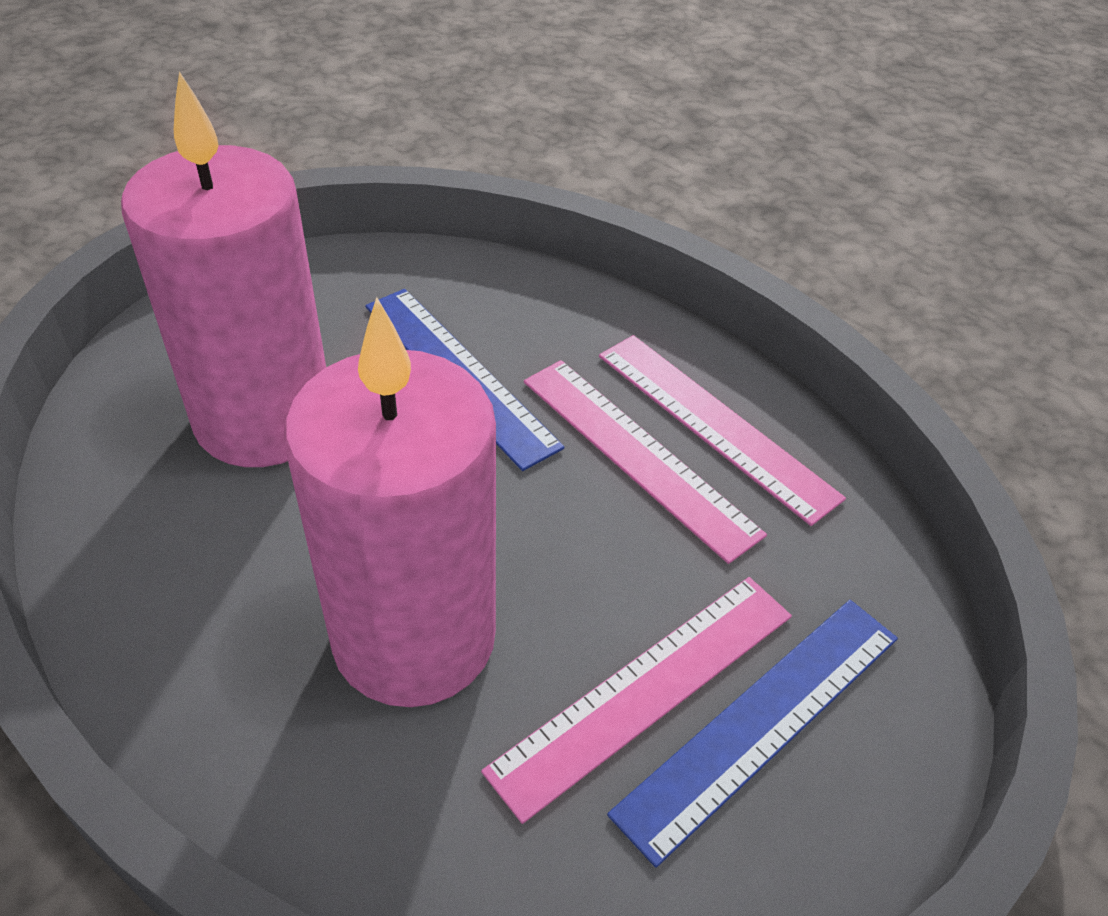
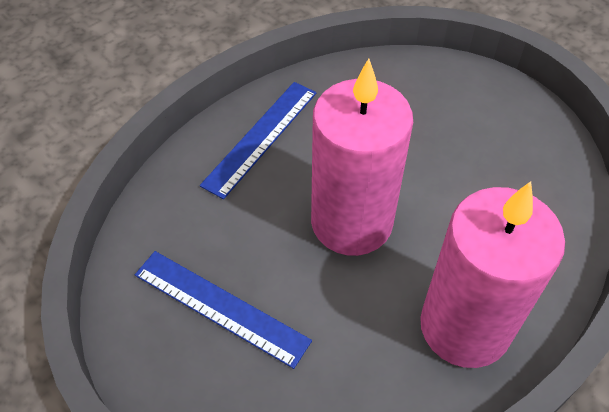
pink ruler: 3 -> 0

